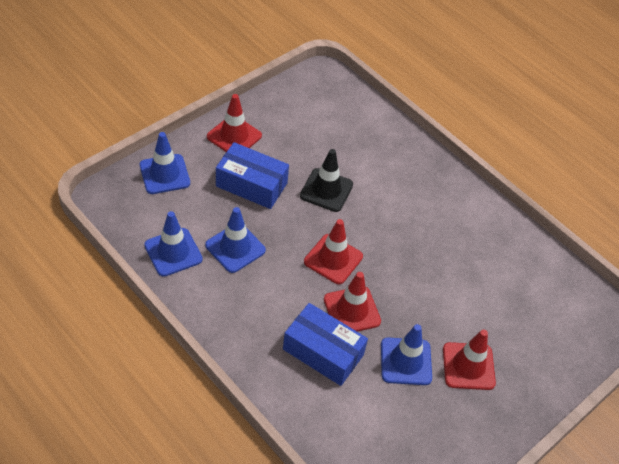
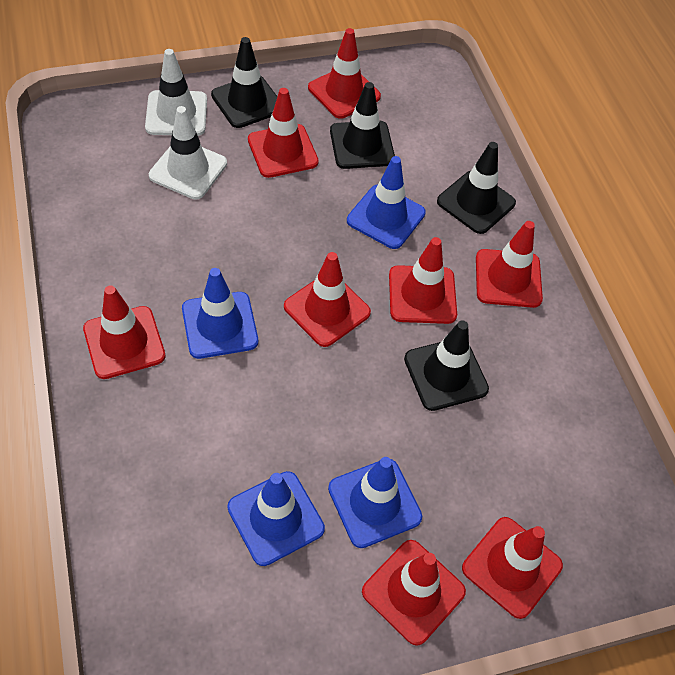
black traffic cone: 1 -> 4
blue box: 2 -> 0
red traffic cone: 4 -> 8
white traffic cone: 0 -> 2

